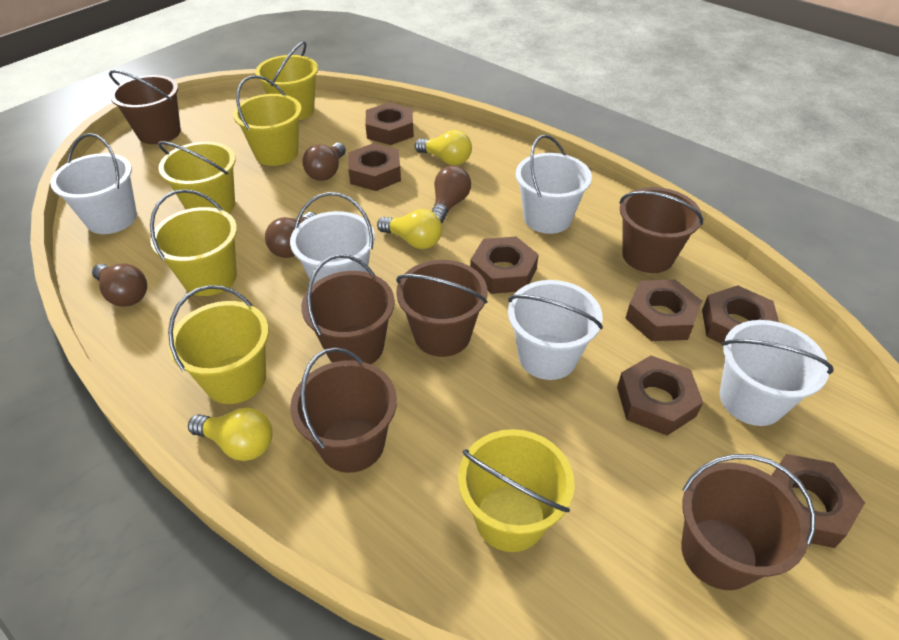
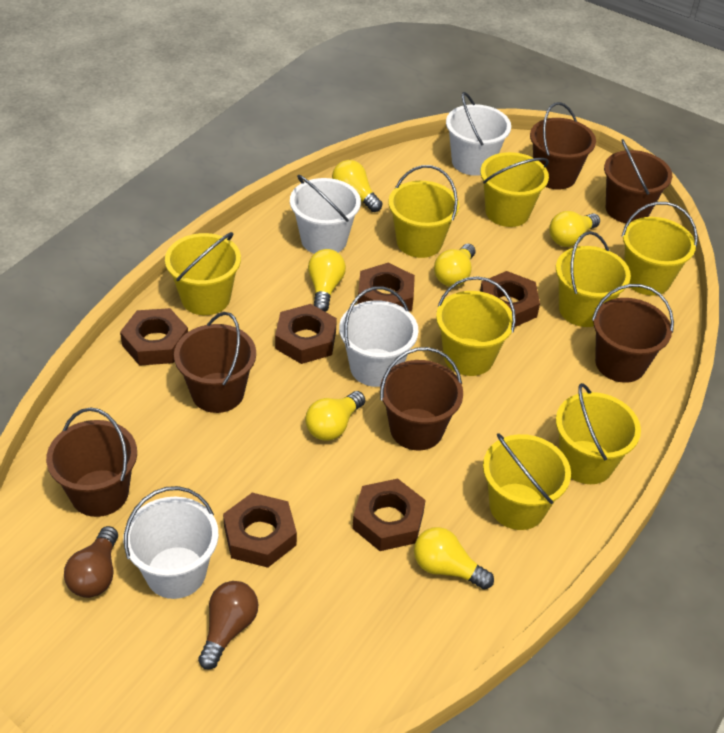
brown light bulb: 4 -> 2
brown nut: 7 -> 6
white bucket: 5 -> 4
yellow bucket: 6 -> 8
yellow light bulb: 3 -> 6

